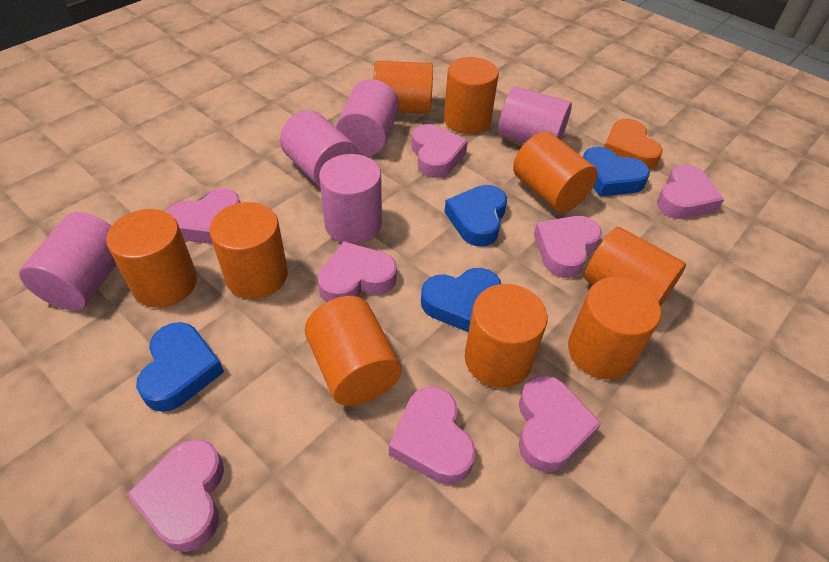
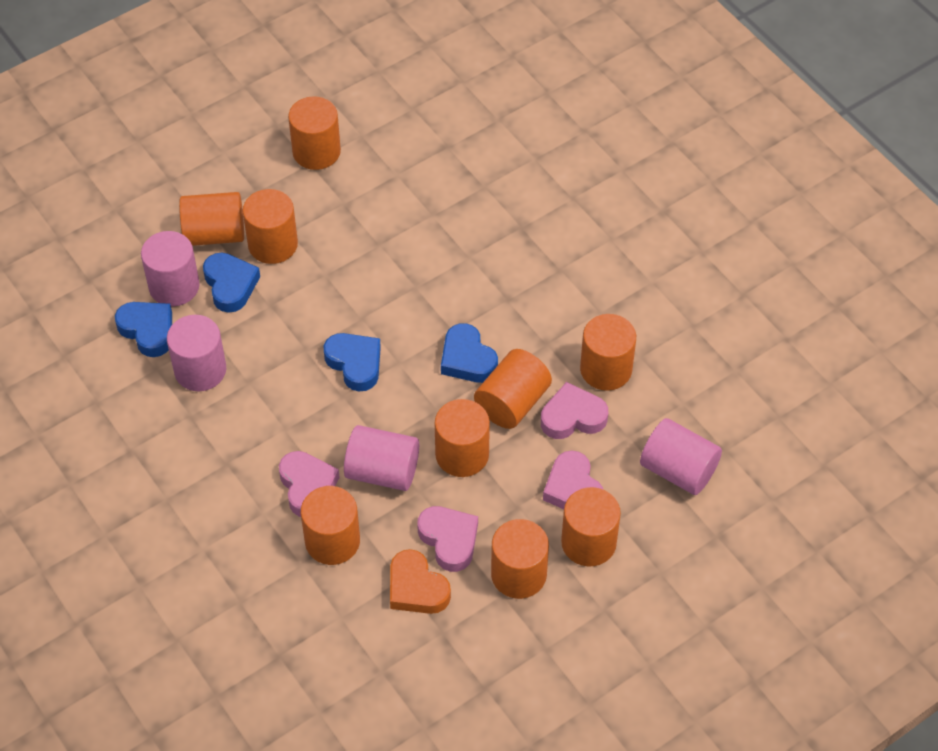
pink cylinder: 5 -> 4
pink heart: 8 -> 4

